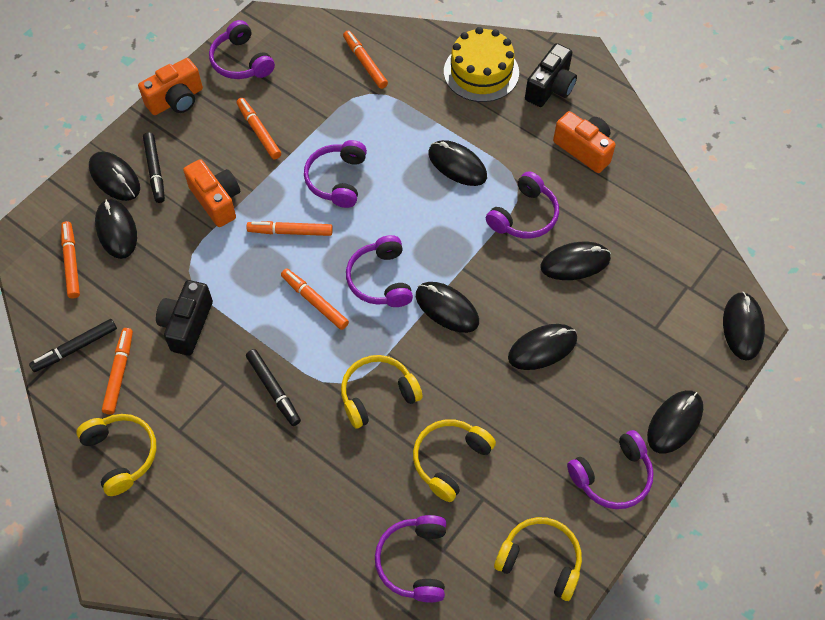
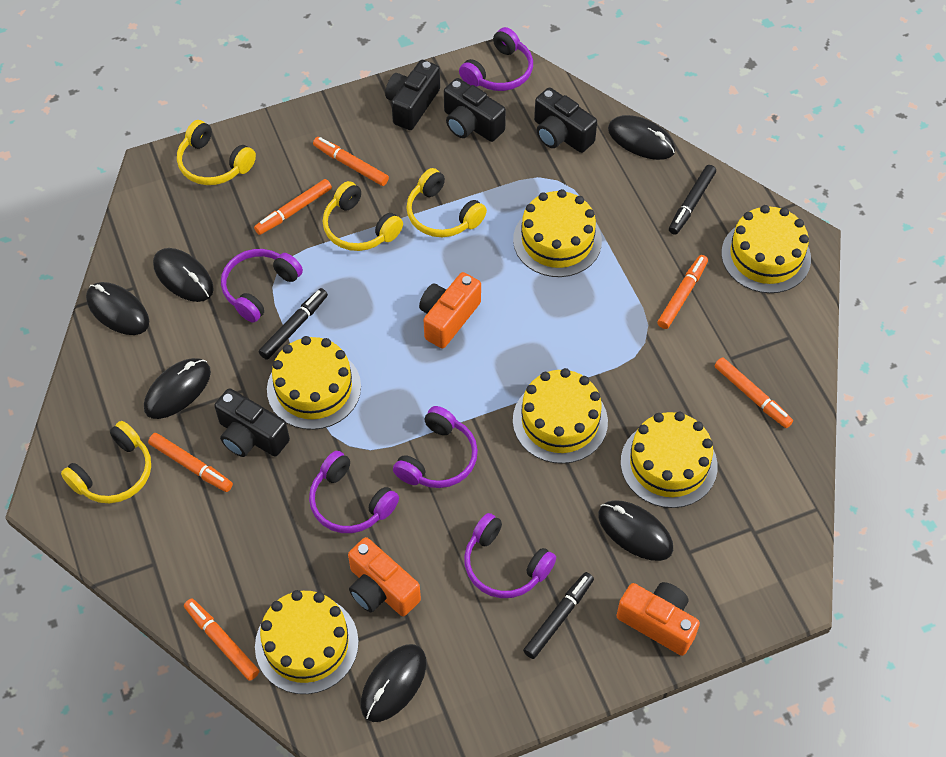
black camera: 2 -> 4
black mouse: 8 -> 6
purple headphones: 6 -> 5
yellow cake: 1 -> 6

